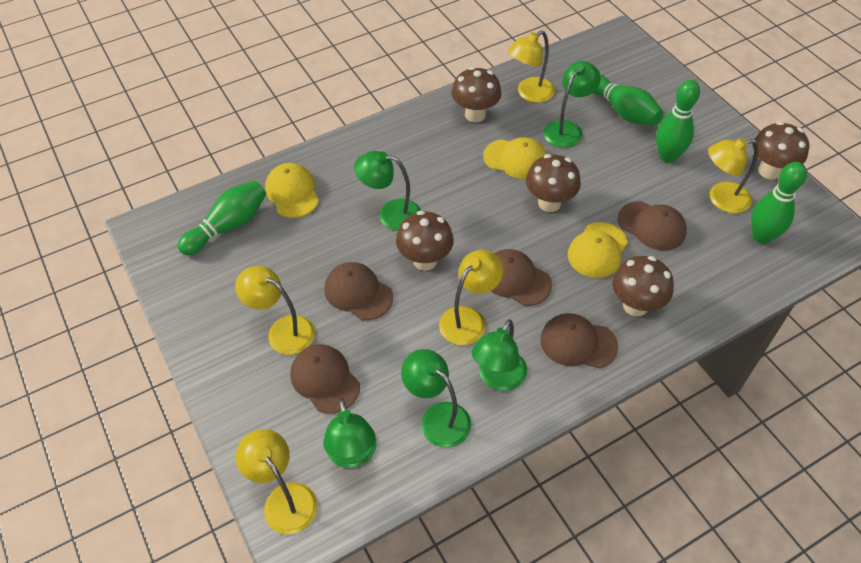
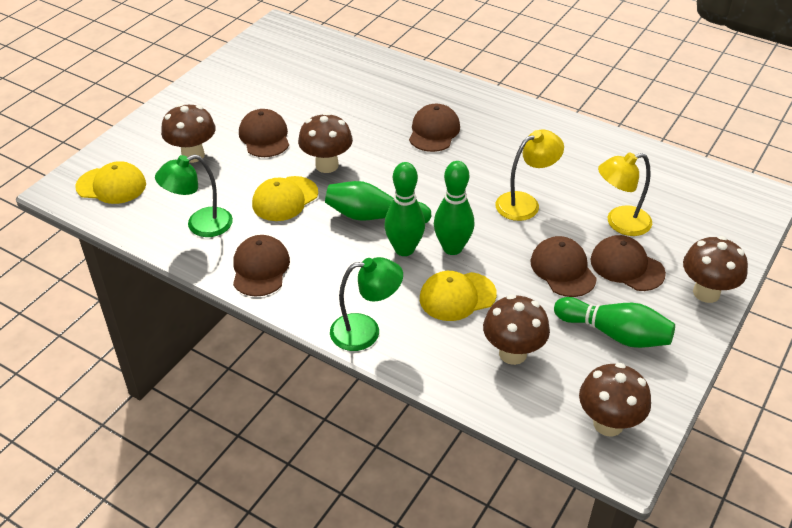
green lamp: 5 -> 2
yellow lamp: 5 -> 2

